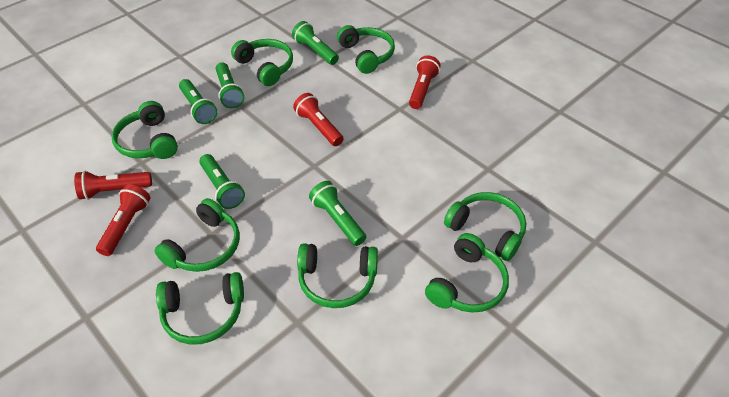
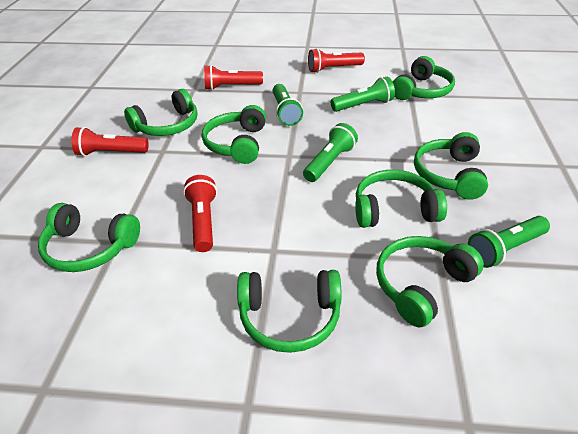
green flashlight: 5 -> 4

